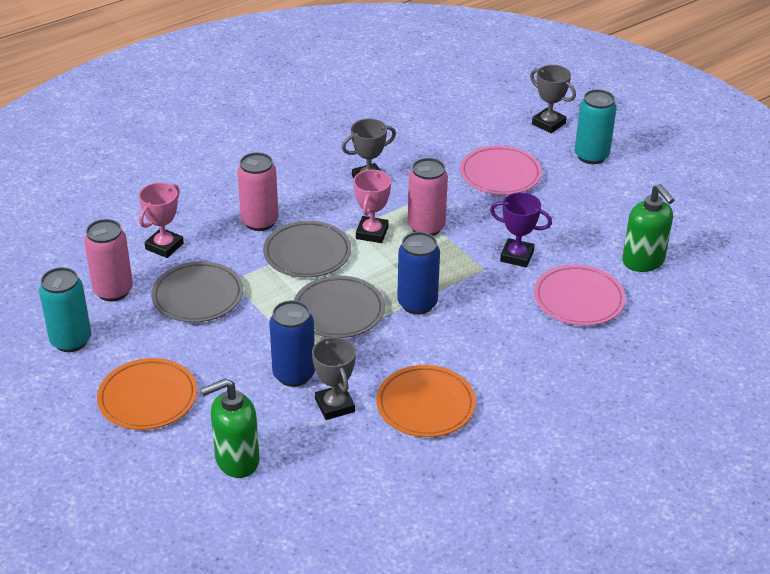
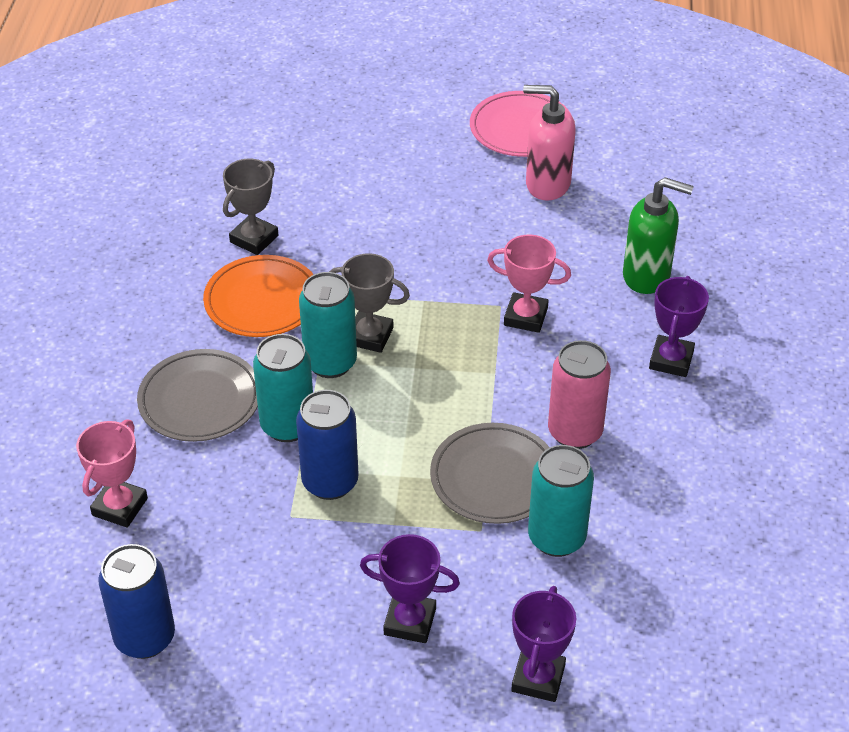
green soap dispenser: 2 -> 1
grey plate: 3 -> 2
grey trophy: 3 -> 2
orange plate: 2 -> 1
pink can: 3 -> 1
pink plate: 2 -> 1
pink soap dispenser: 0 -> 1
purple trophy: 1 -> 3
turquoise can: 2 -> 3

